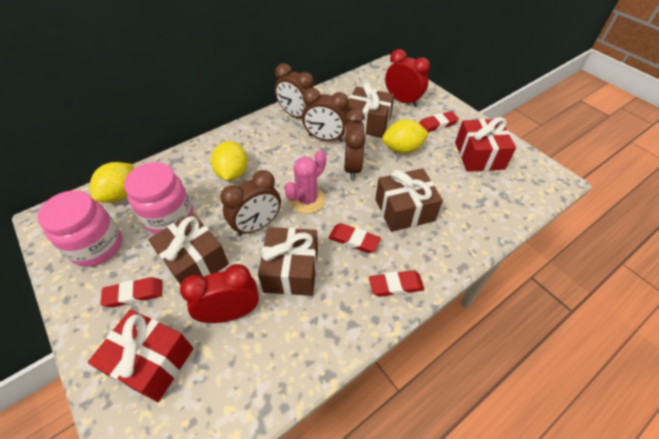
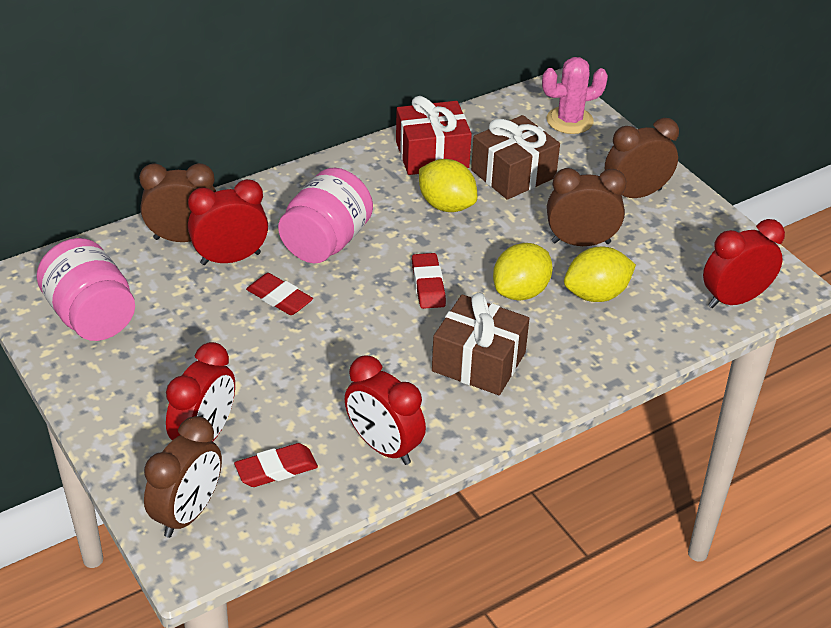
brown gift: 4 -> 2
red clock: 2 -> 4
red eraser: 4 -> 3
red gift: 2 -> 1

